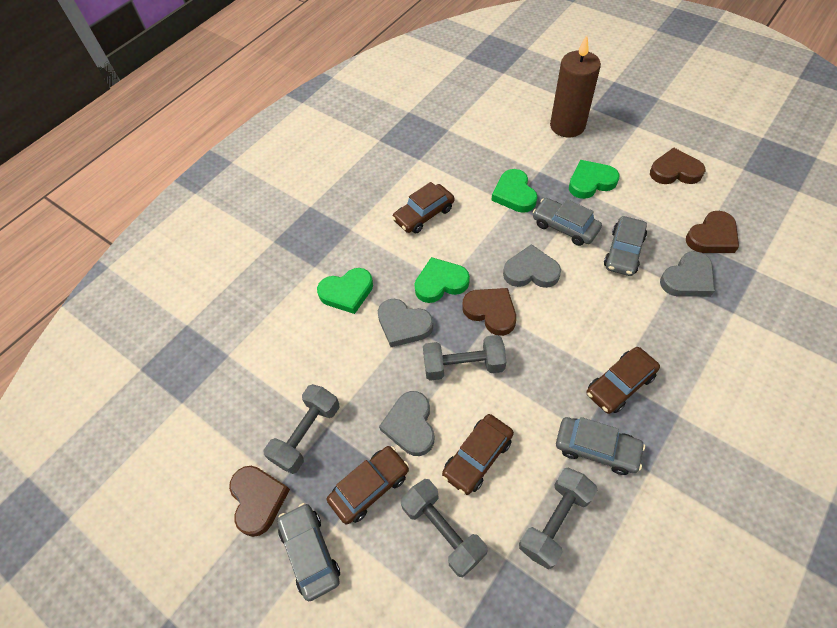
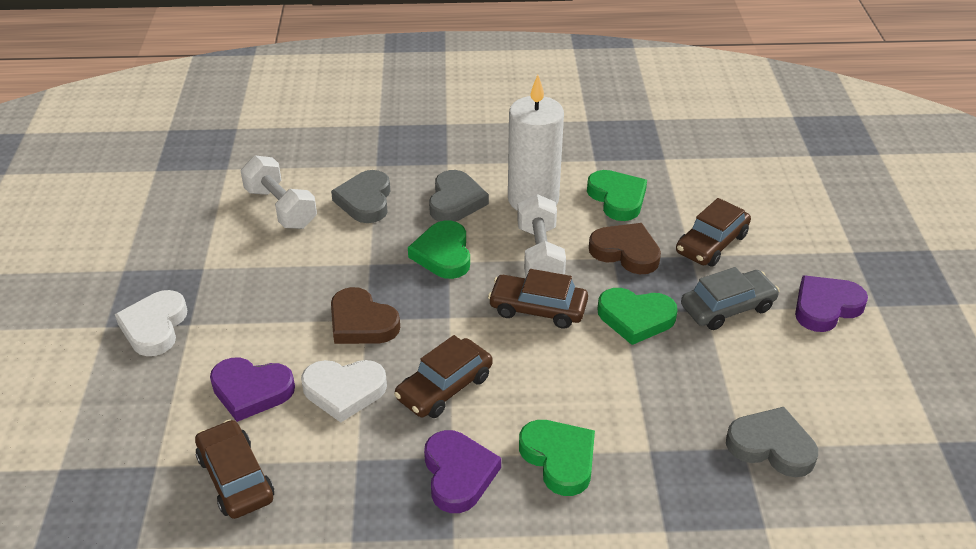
brown candle: 1 -> 0
brown heart: 4 -> 2
grey car: 4 -> 1
grey dumbbell: 4 -> 0
grey heart: 4 -> 3
purple heart: 0 -> 3
white candle: 0 -> 1
white dumbbell: 0 -> 2
white heart: 0 -> 2

